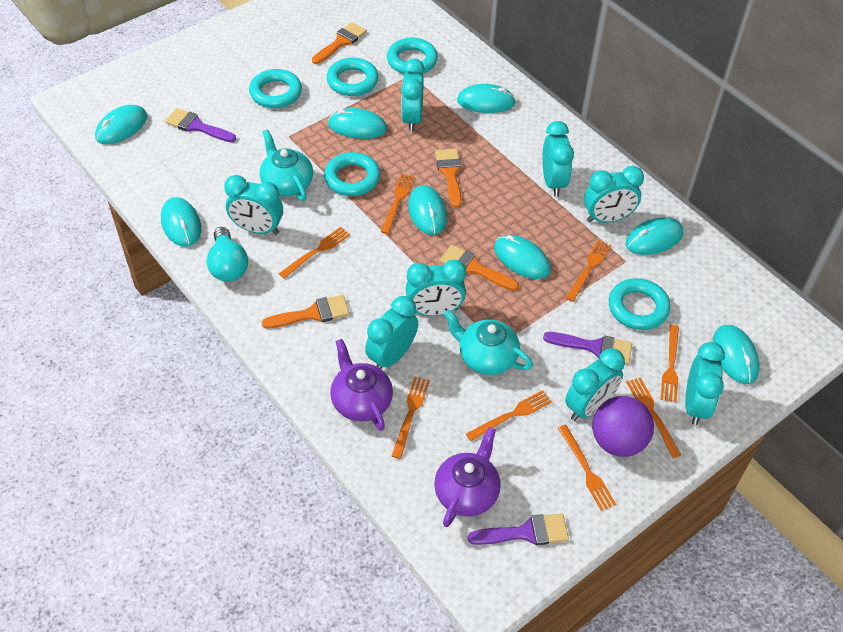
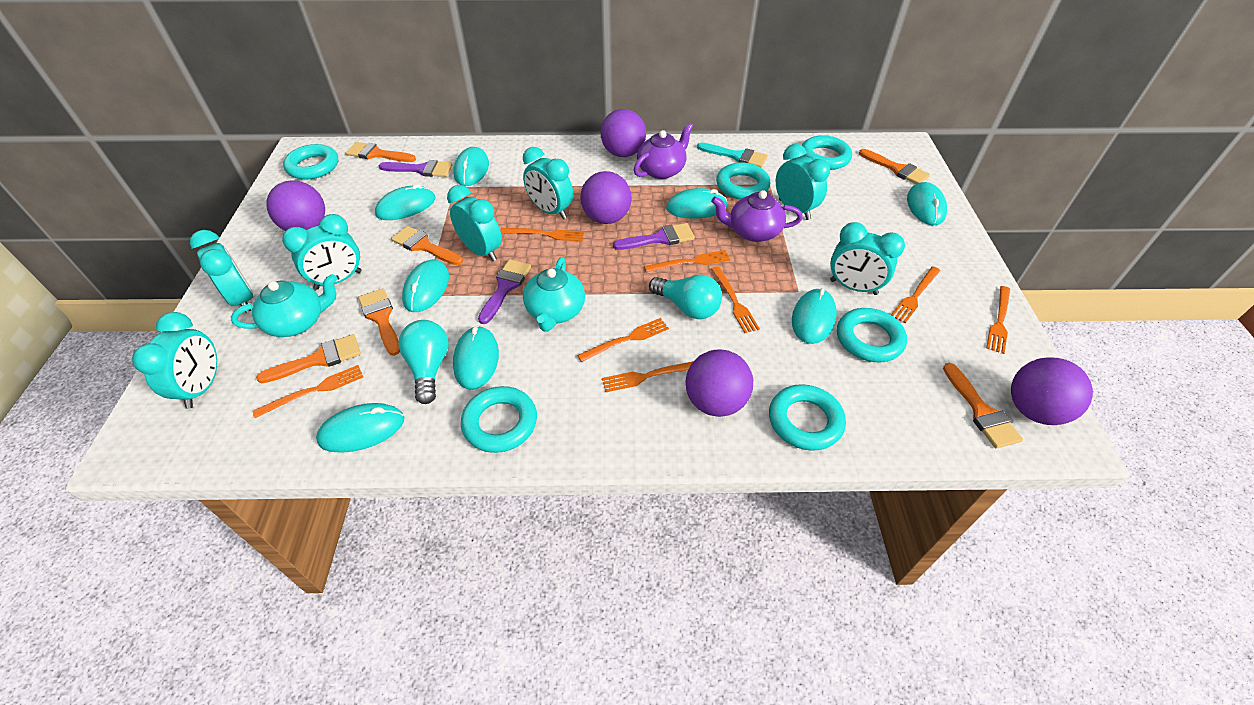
orange brush: 4 -> 6
purple ball: 1 -> 5
turquoise brush: 0 -> 1
turquoise clock: 8 -> 7
turquoise light bulb: 1 -> 2
turquoise ring: 5 -> 6

